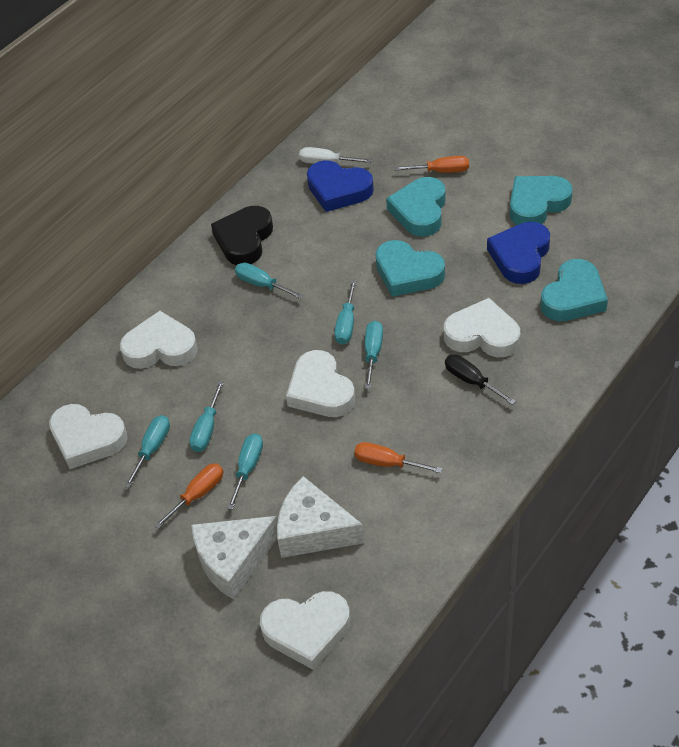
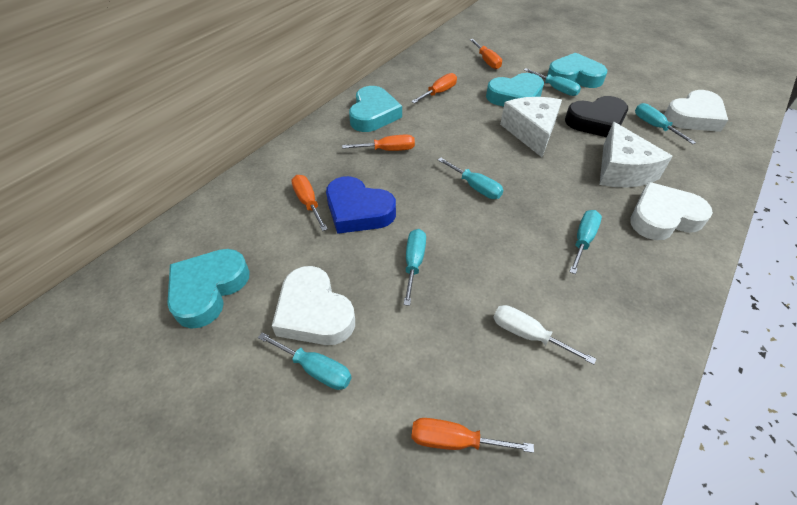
black screwdriver: 1 -> 0
blue heart: 2 -> 1
orange screwdriver: 3 -> 5
white heart: 5 -> 3

